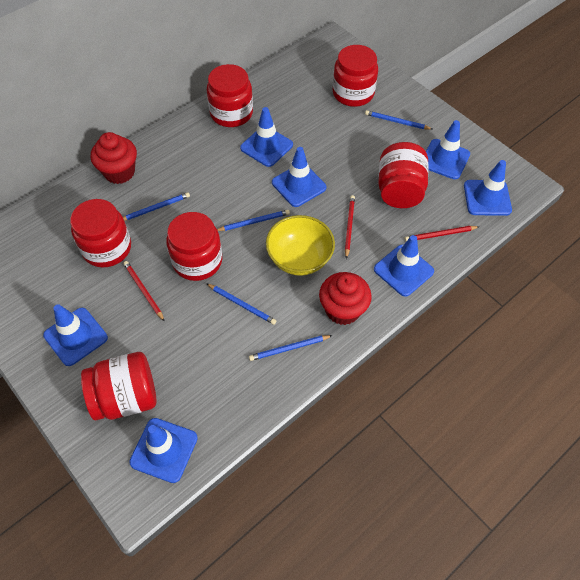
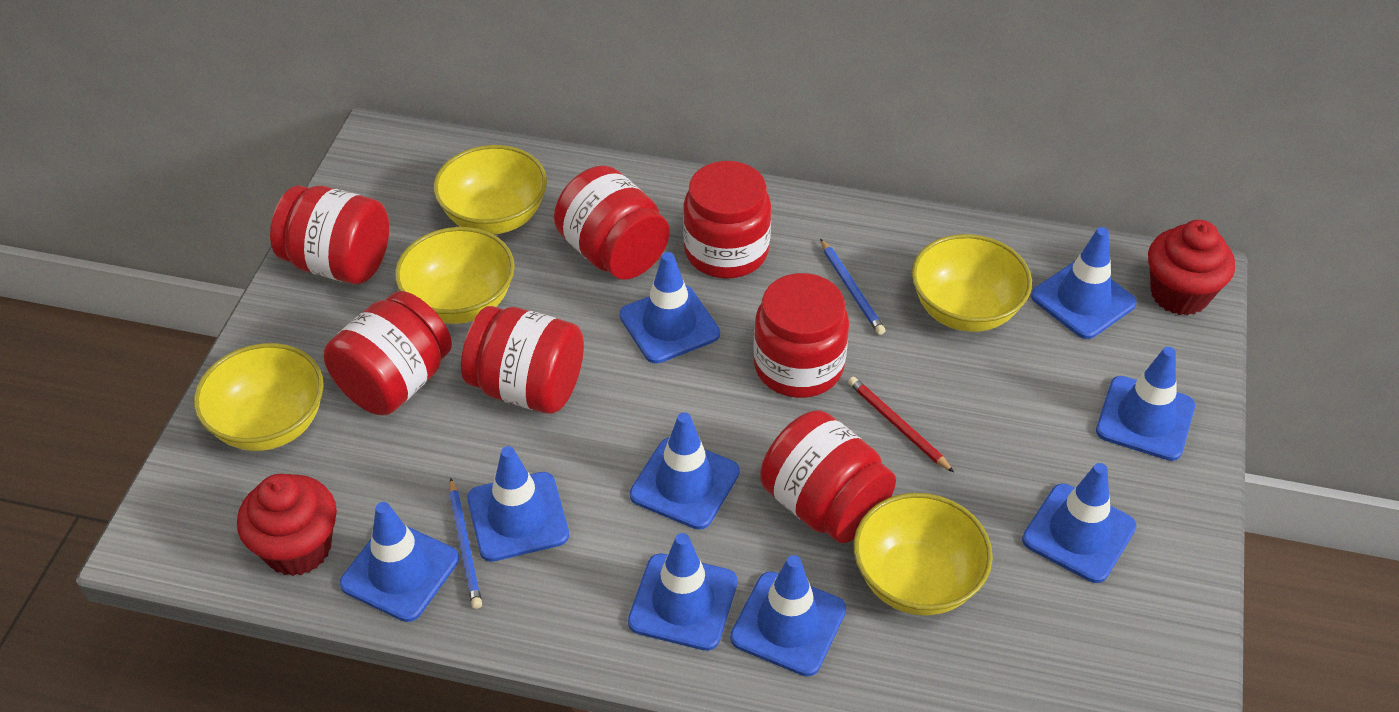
blue pencil: 5 -> 2
blue traffic cone: 7 -> 9
red jar: 6 -> 7
red pencil: 3 -> 1
yellow bowl: 1 -> 5

